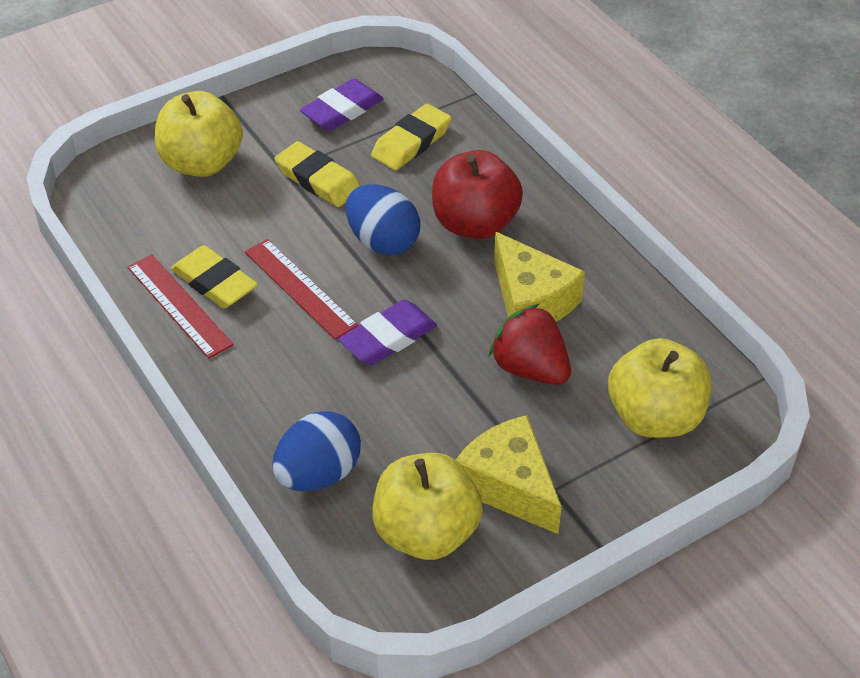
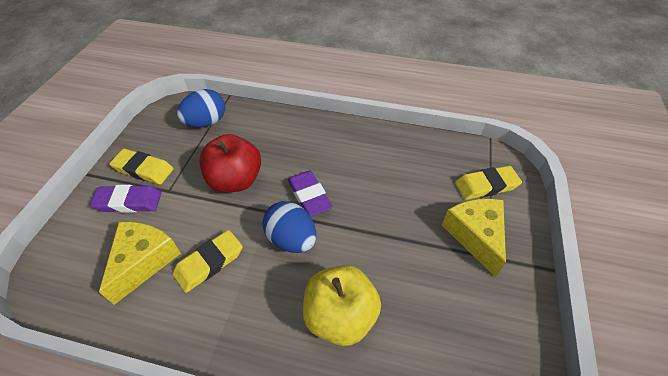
red ruler: 2 -> 0
red strawberry: 1 -> 0
yellow apple: 3 -> 1

